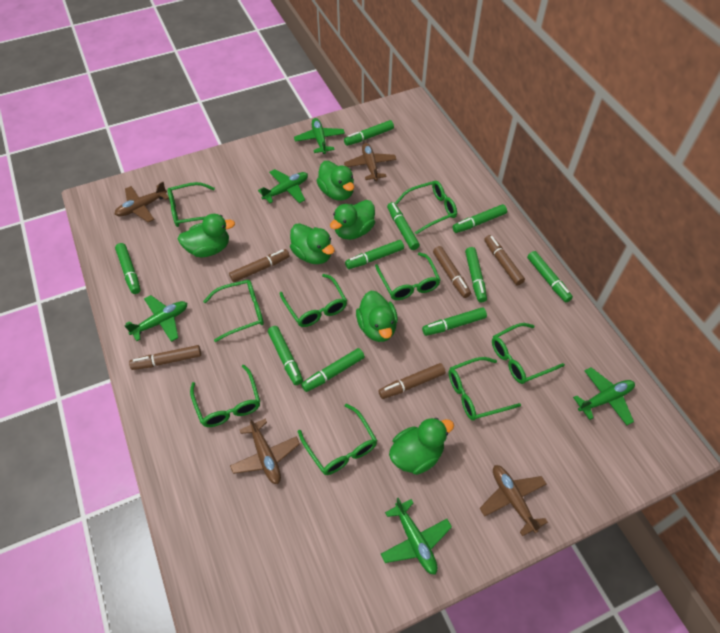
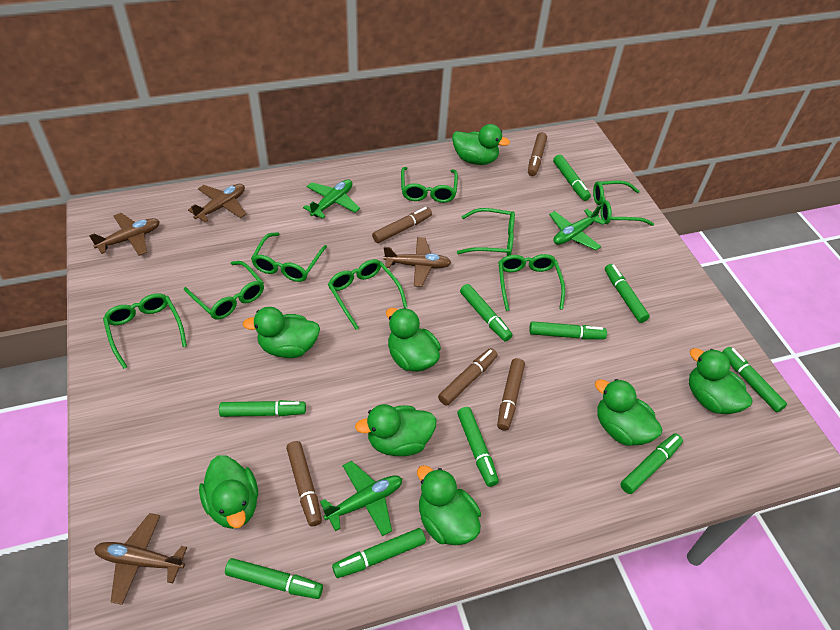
green duck: 6 -> 8
green glasses: 9 -> 8
green plane: 5 -> 3

